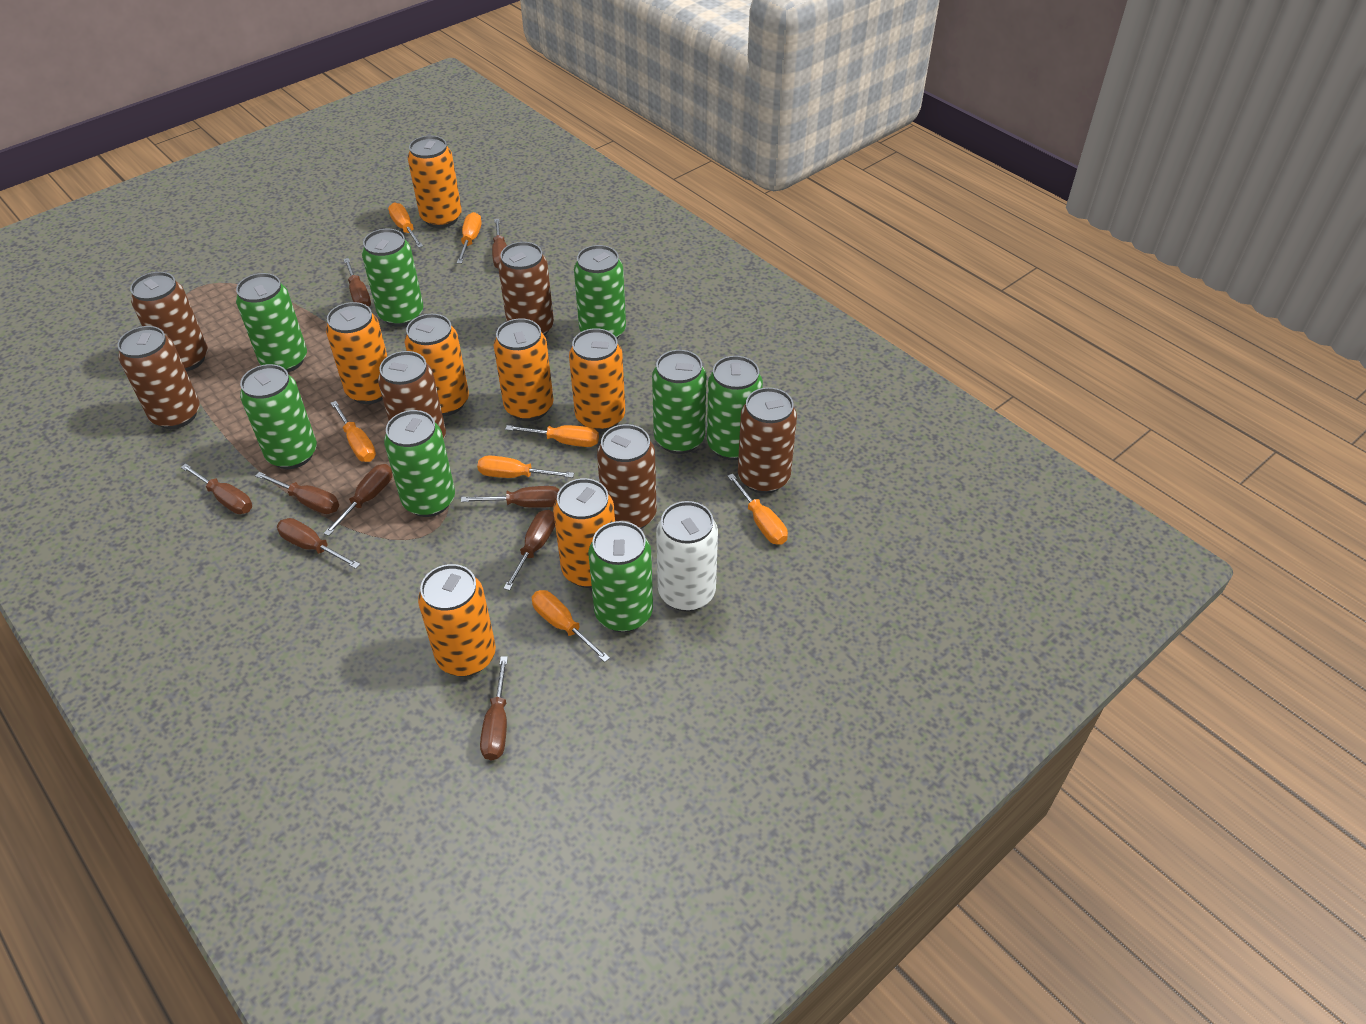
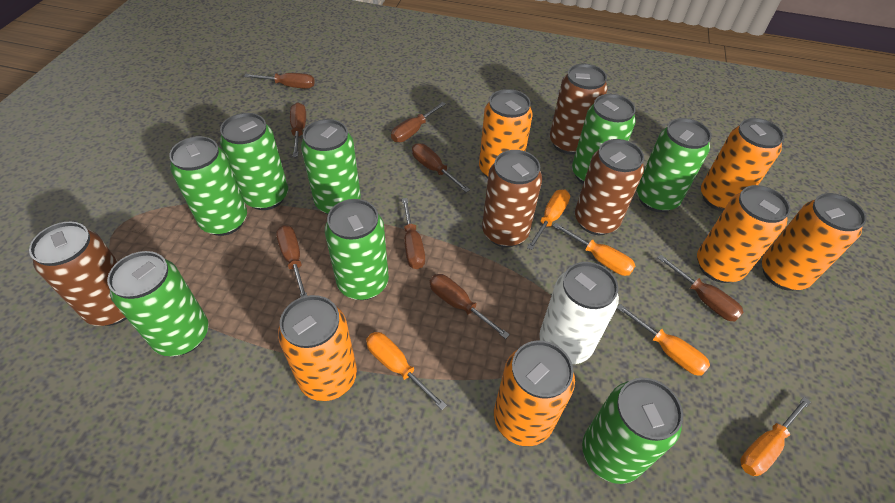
brown can: 6 -> 4
brown screwdriver: 9 -> 8
orange can: 7 -> 6
orange screwdriver: 7 -> 5

